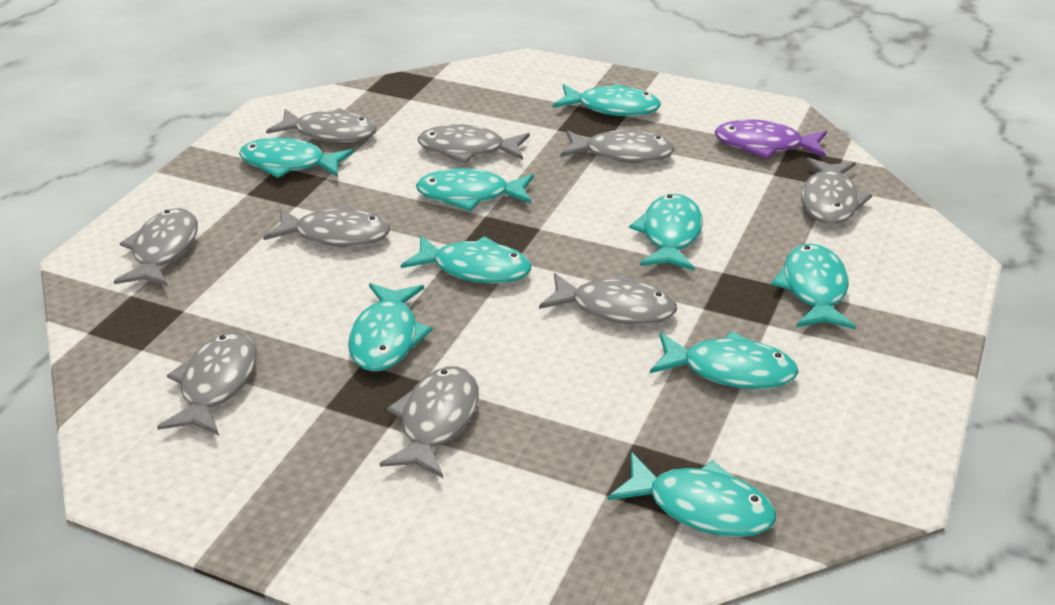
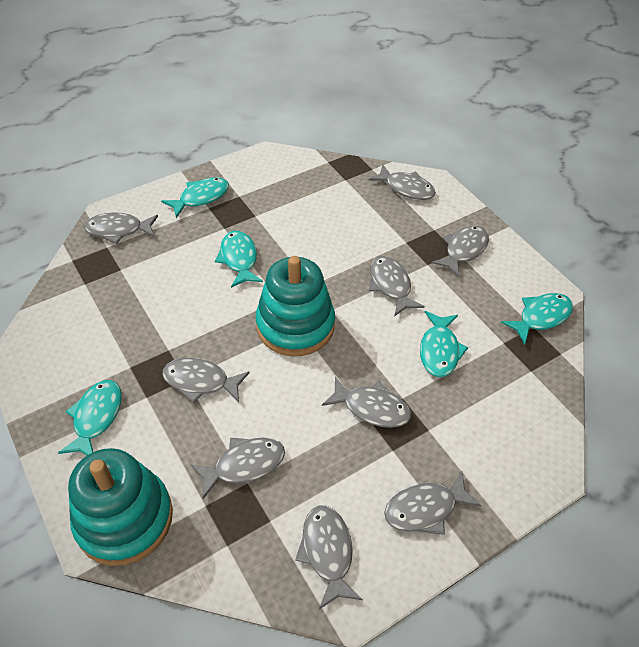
purple fish: 1 -> 0
turquoise fish: 9 -> 5
turquoise stacking toy: 0 -> 2

